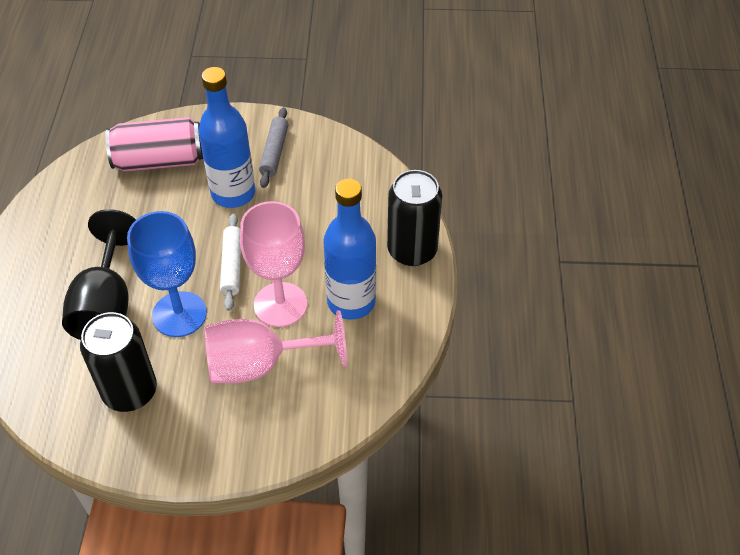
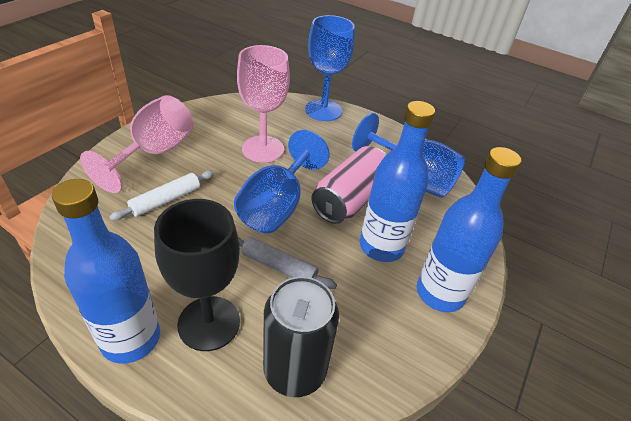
black can: 2 -> 1
blue bottle: 2 -> 3
blue goblet: 1 -> 3

